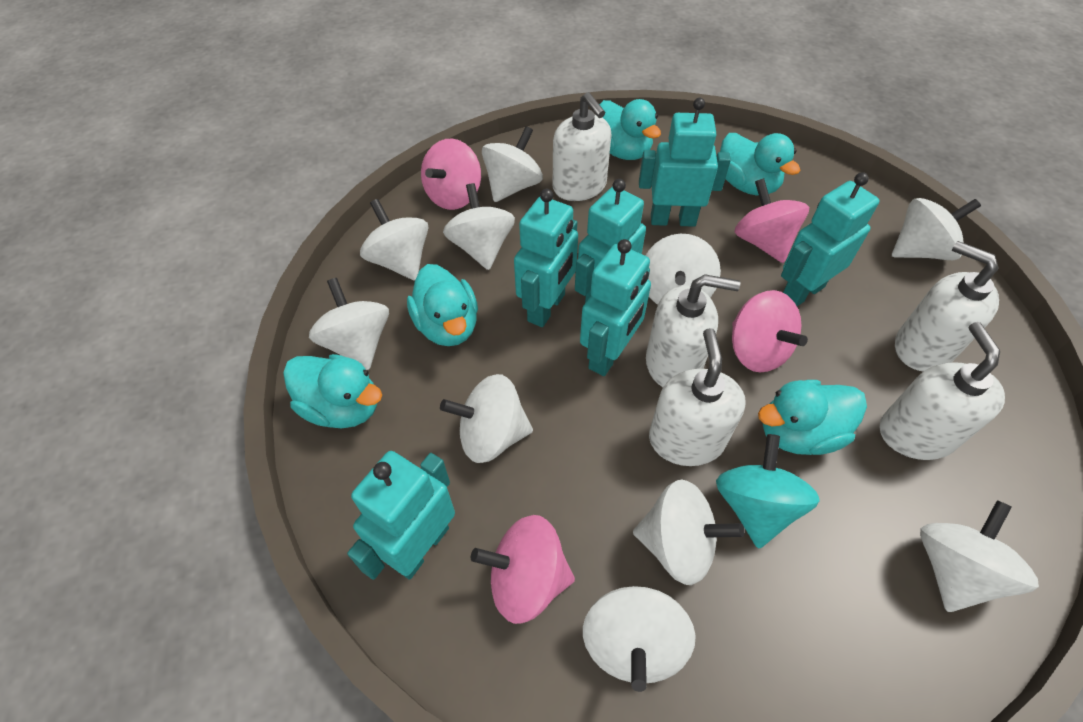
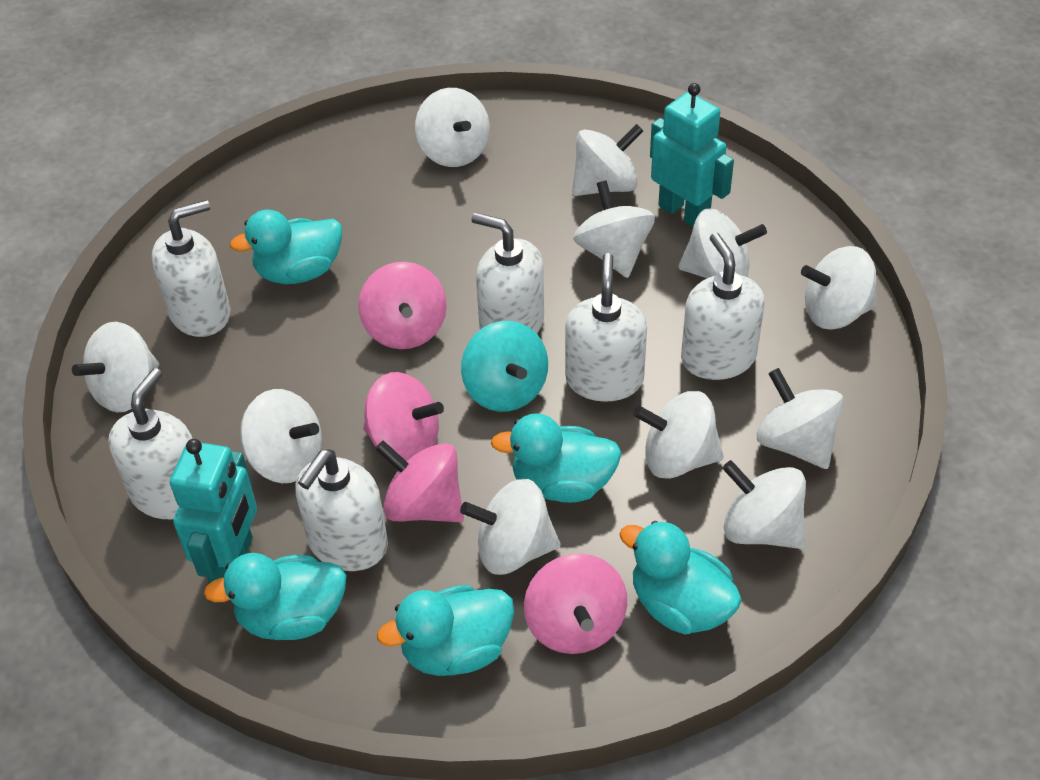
turquoise robot: 6 -> 2
white soap dispenser: 5 -> 6
white spinning top: 10 -> 11

